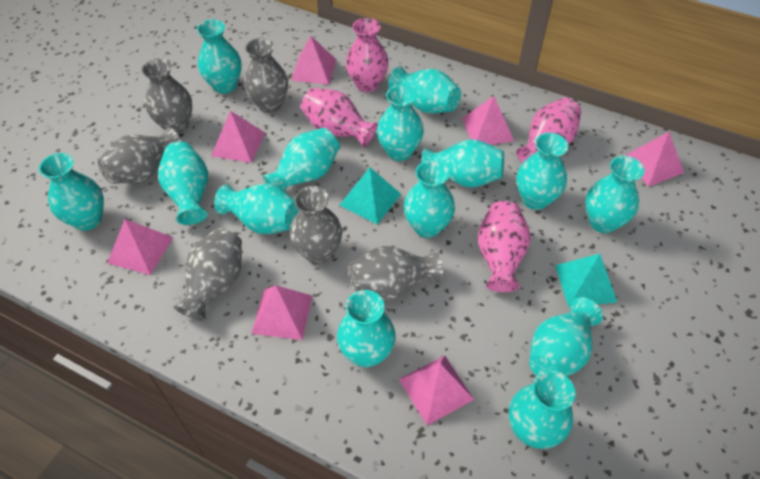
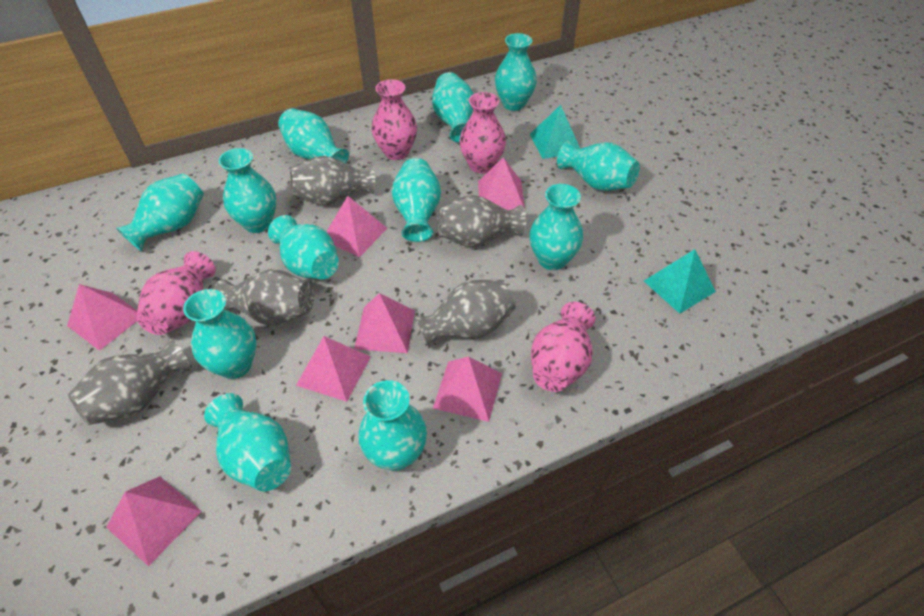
grey vase: 6 -> 5
turquoise vase: 14 -> 12

